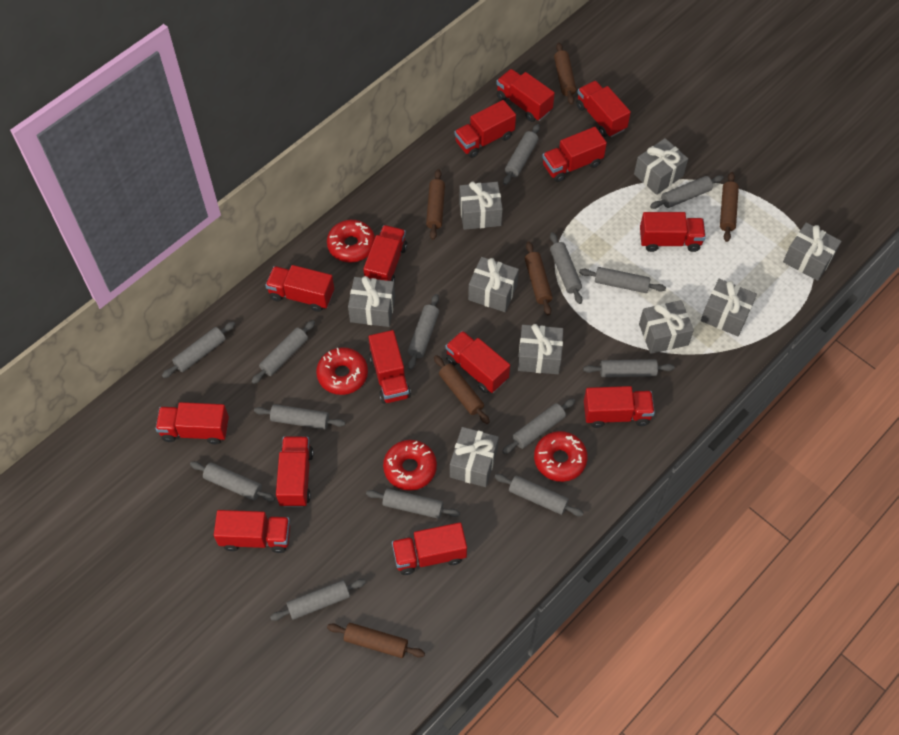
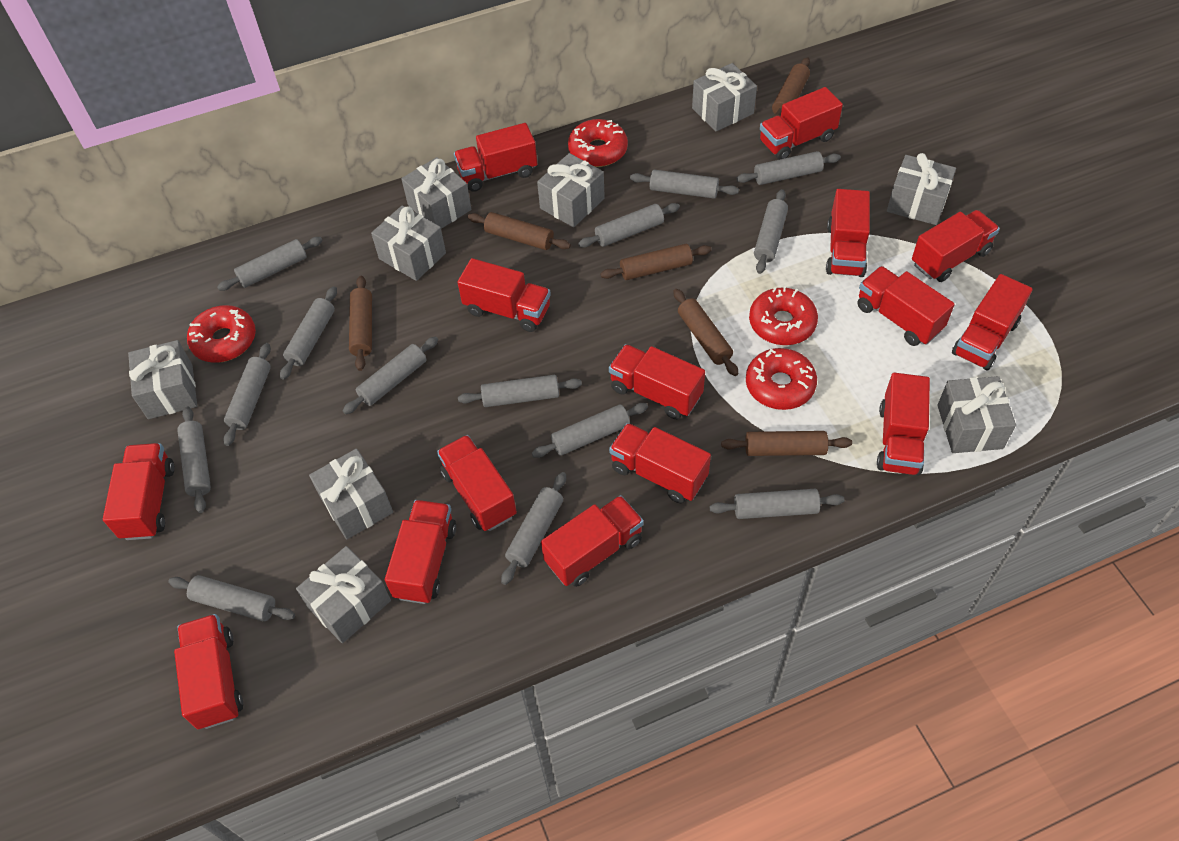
red truck: 14 -> 15

